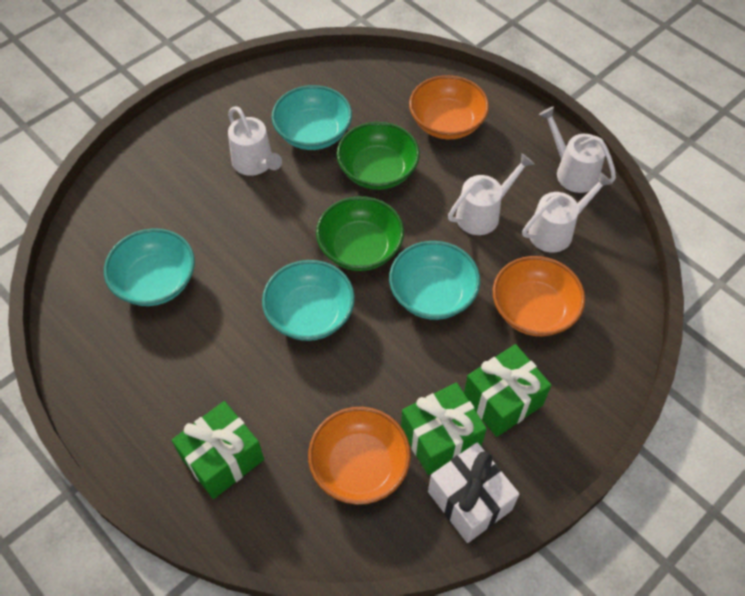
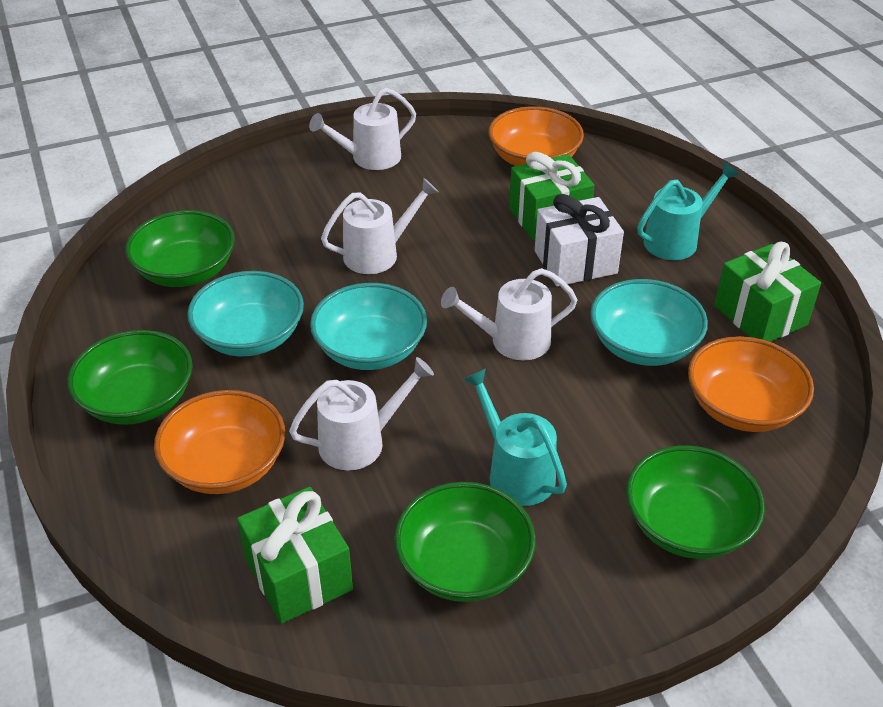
green bowl: 2 -> 4
turquoise bowl: 4 -> 3
turquoise watering can: 0 -> 2

